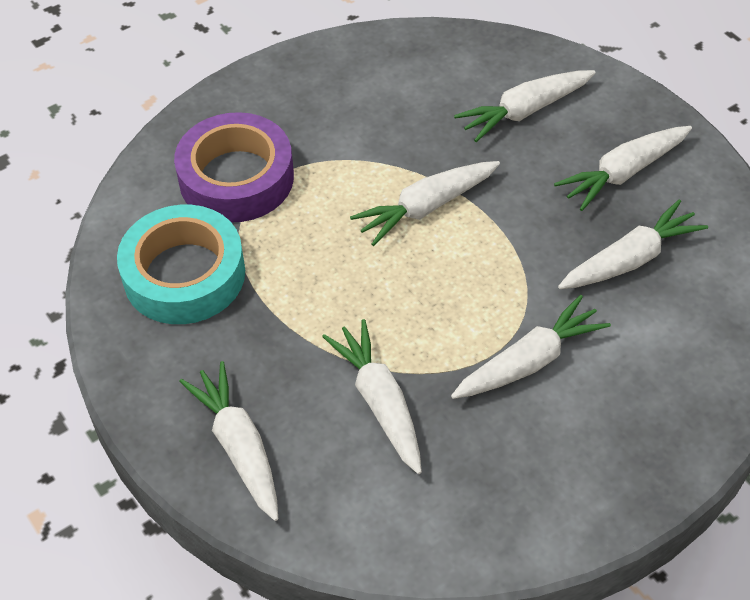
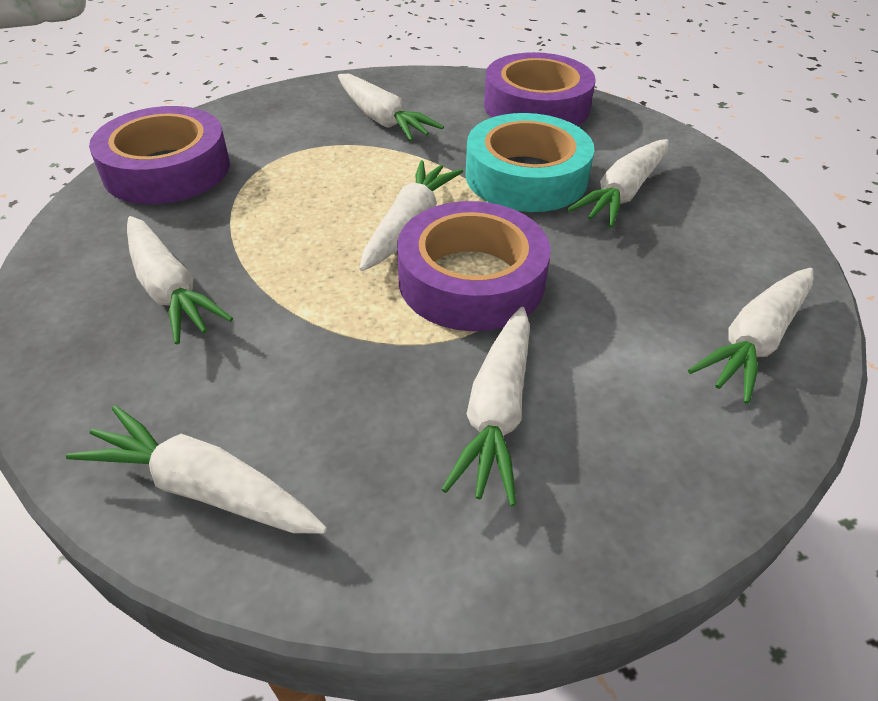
purple tape: 1 -> 3

